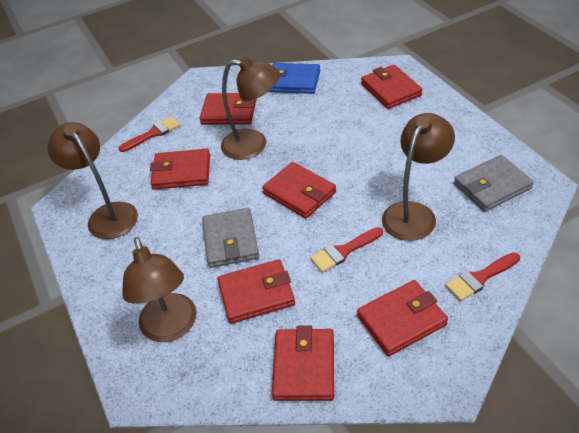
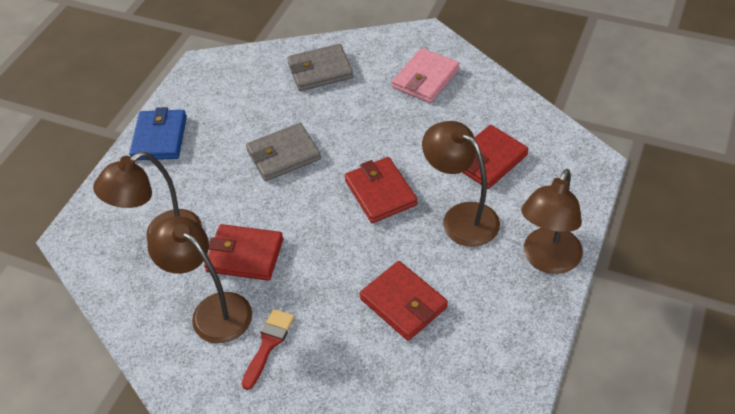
pink wallet: 0 -> 1
red brush: 3 -> 1
red wallet: 7 -> 4

